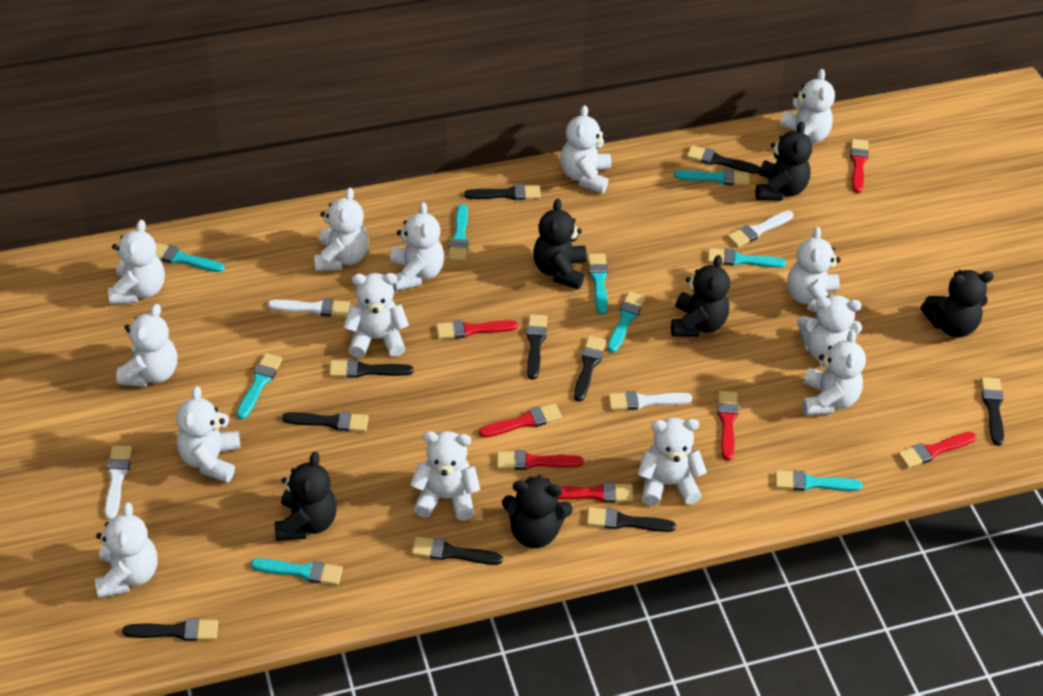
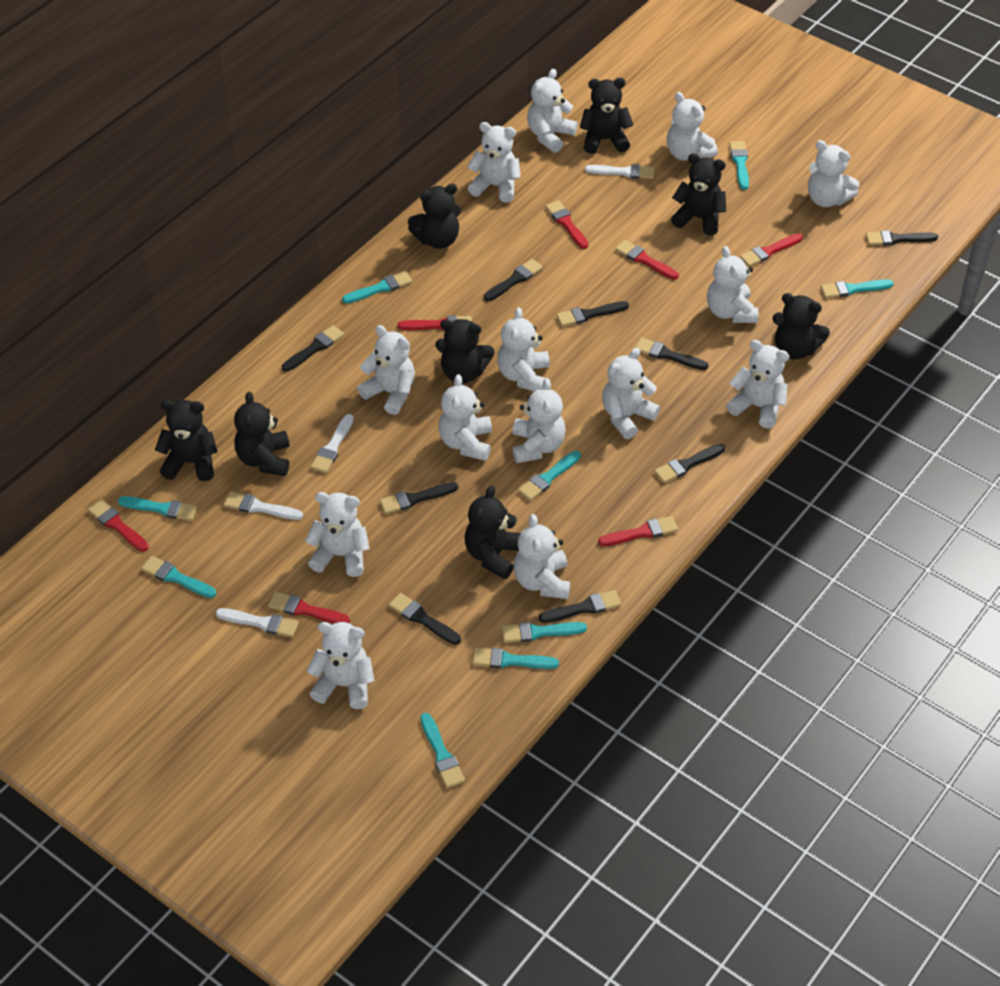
black brush: 10 -> 9
black teddy bear: 6 -> 8

